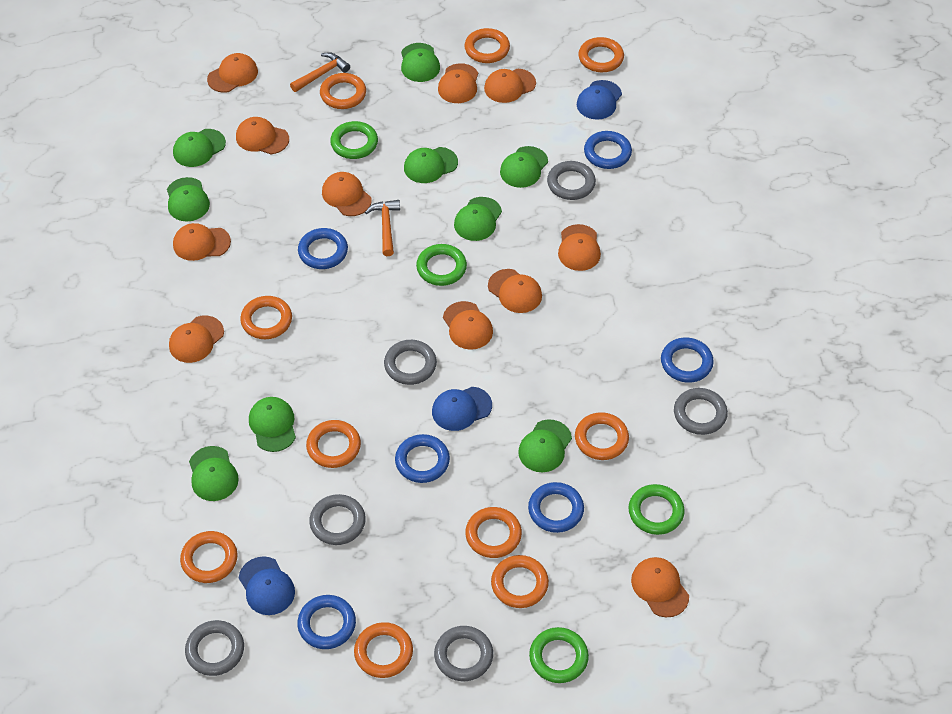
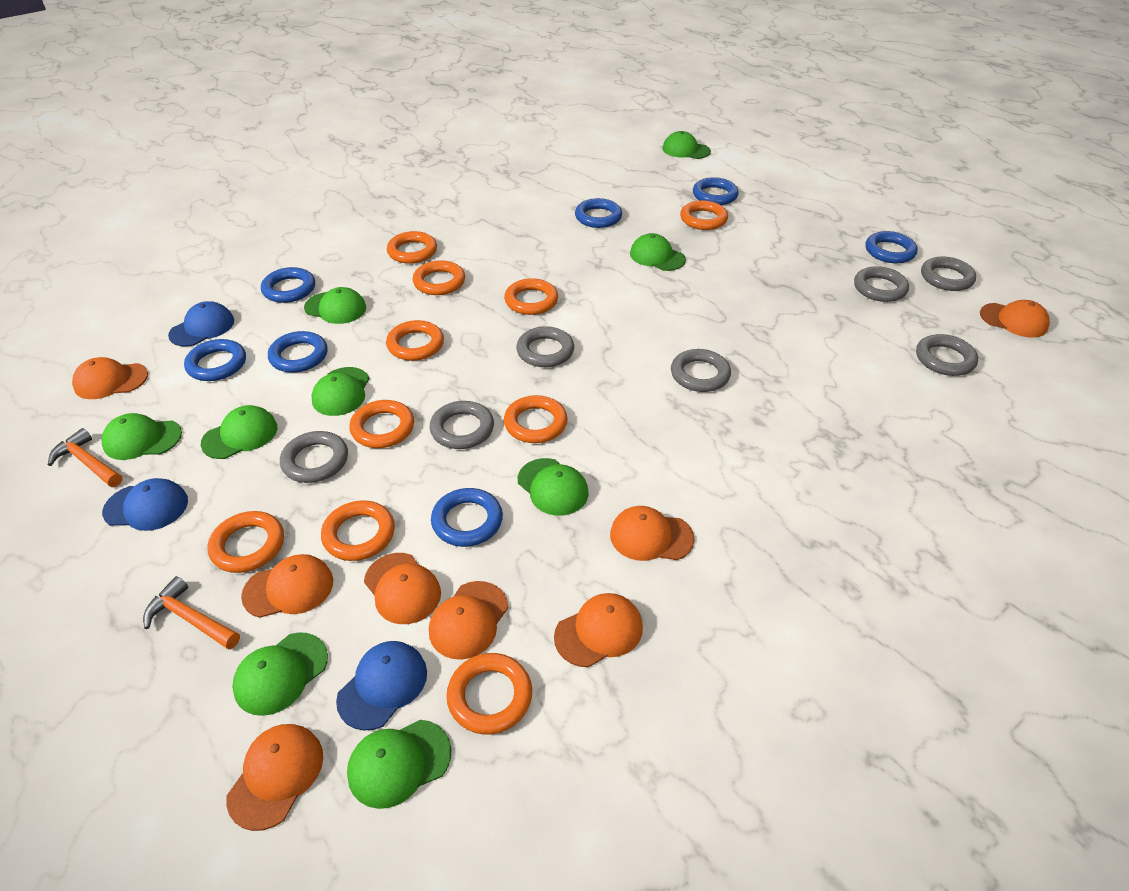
blue ring: 6 -> 7
green ring: 4 -> 0
grey ring: 6 -> 7
orange cap: 11 -> 8

